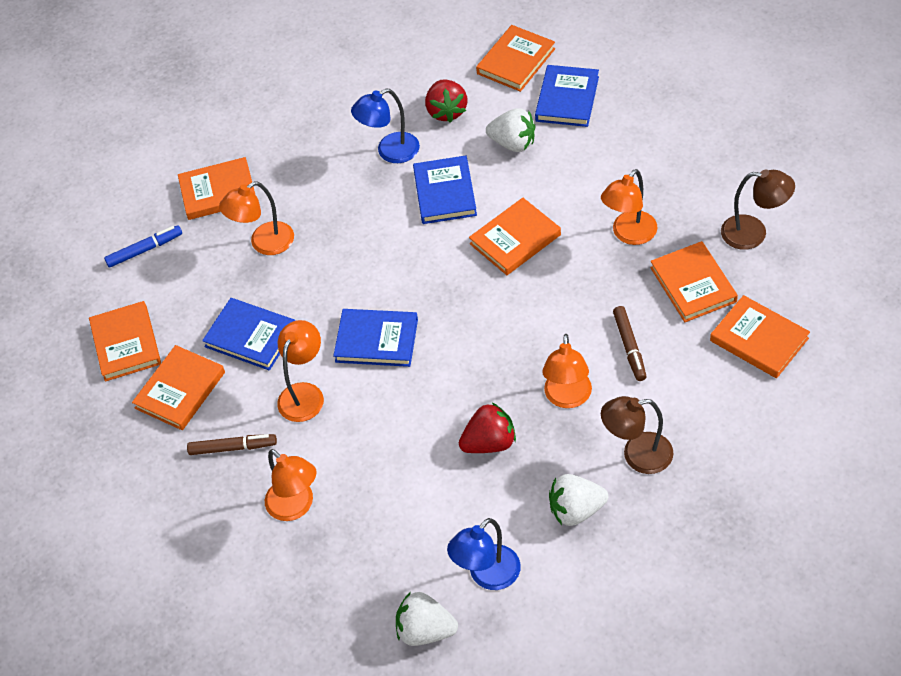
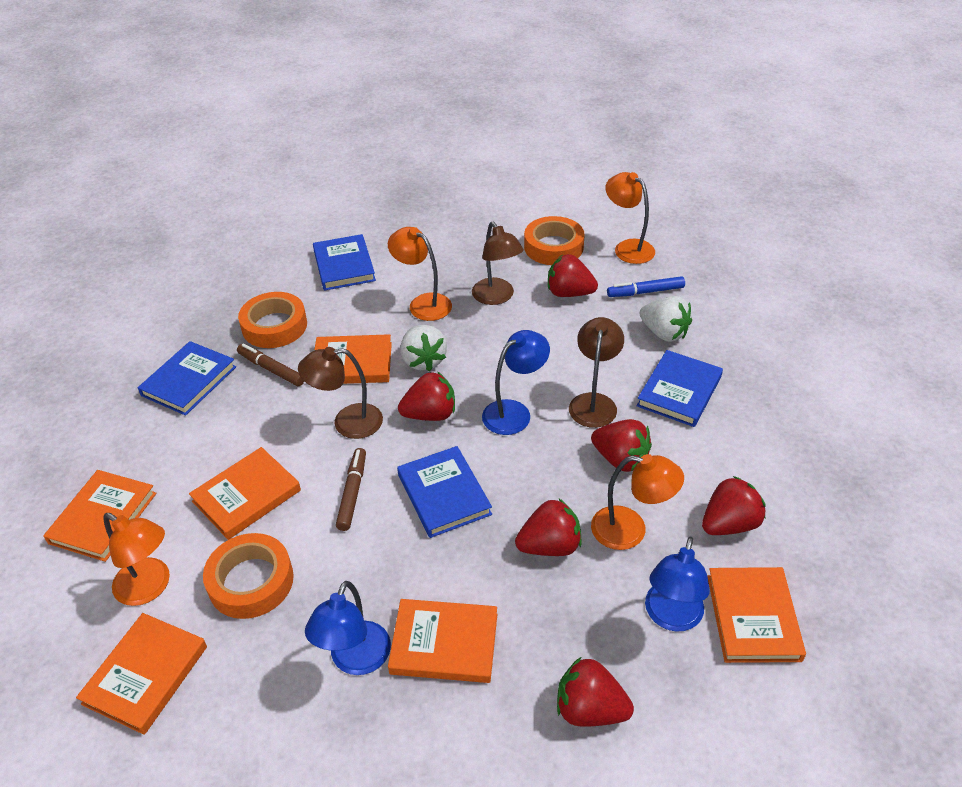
blue lamp: 2 -> 3
brown lamp: 2 -> 3
orange book: 7 -> 6
orange lamp: 5 -> 4
orange tape: 0 -> 3
red strawberry: 2 -> 6
white strawberry: 3 -> 2

